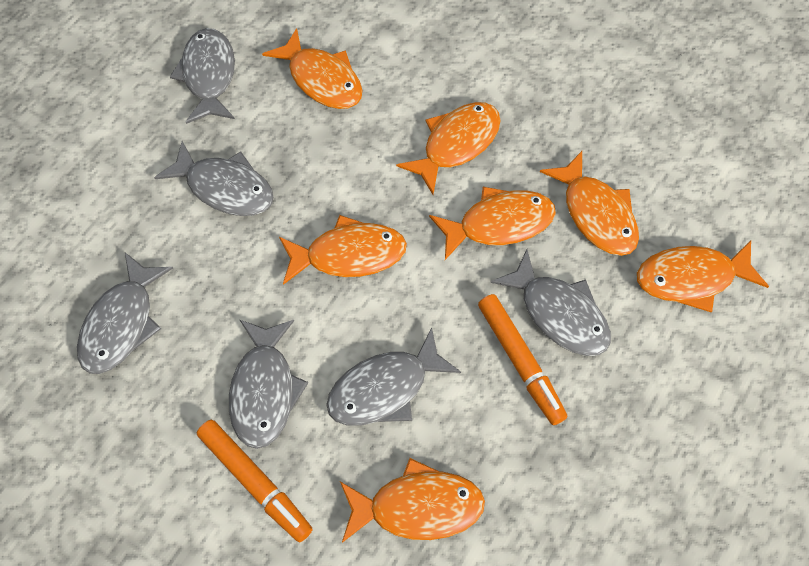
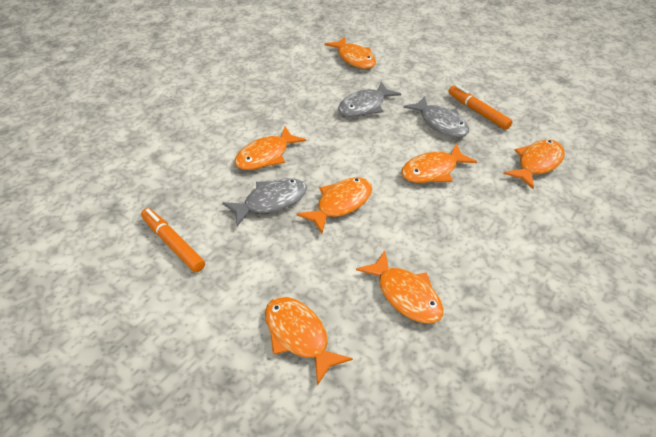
grey fish: 6 -> 3

